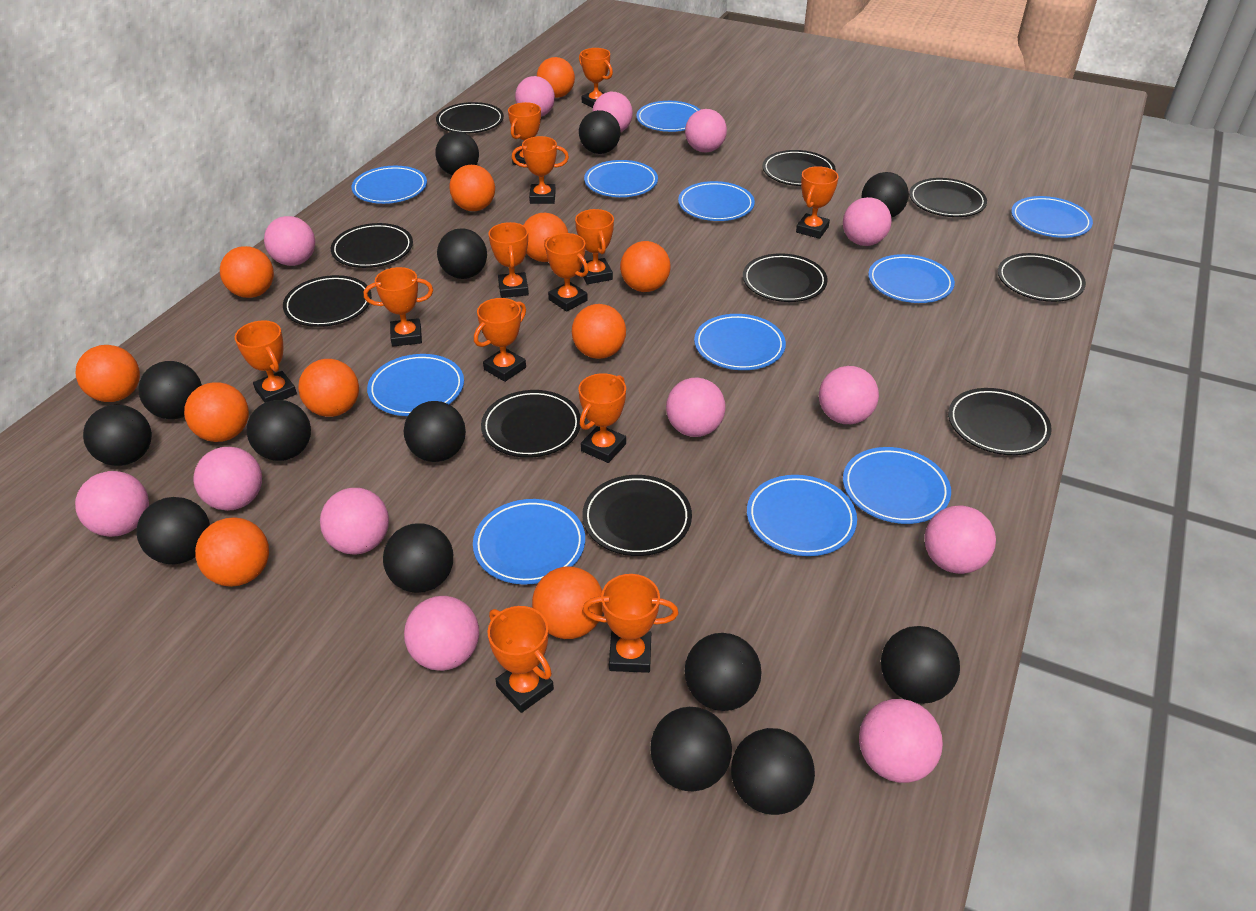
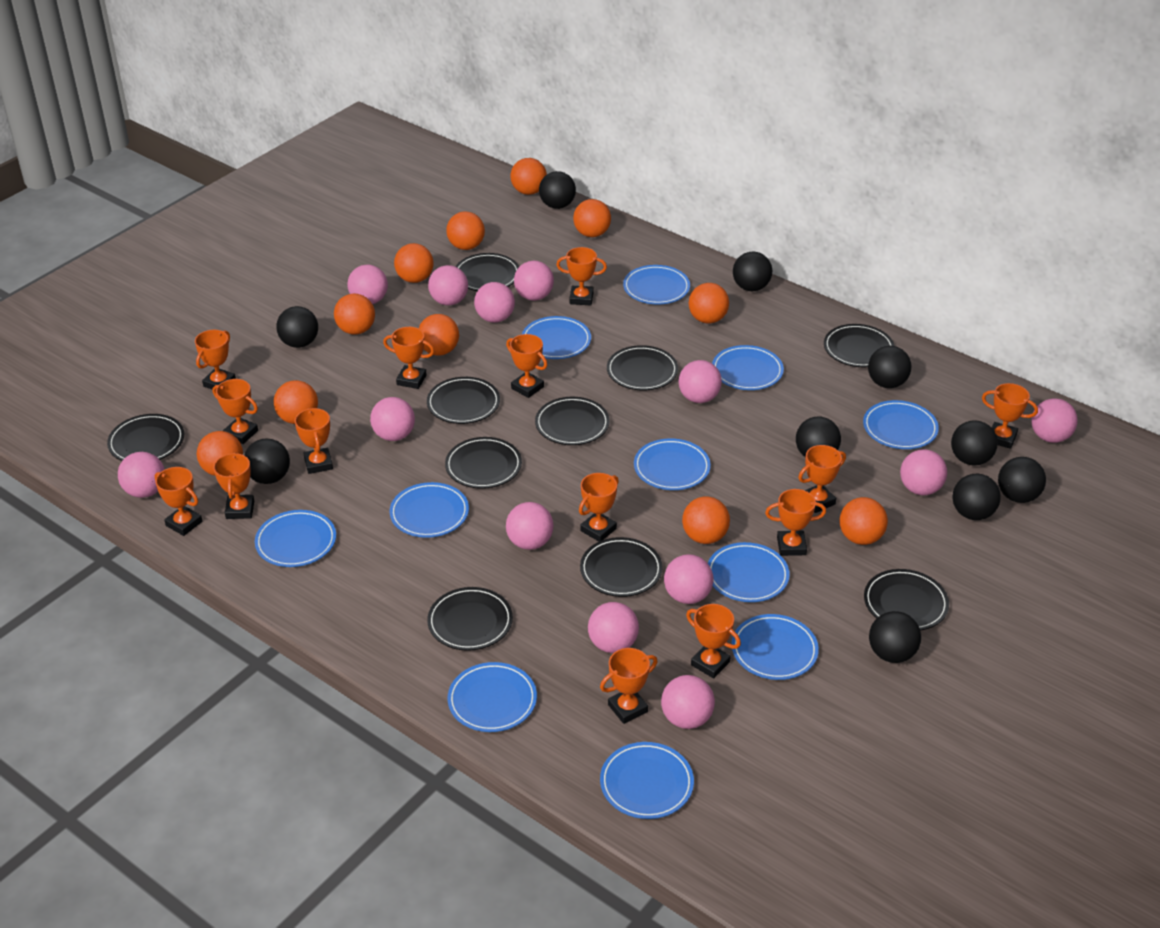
black ball: 14 -> 10
orange trophy: 13 -> 14

